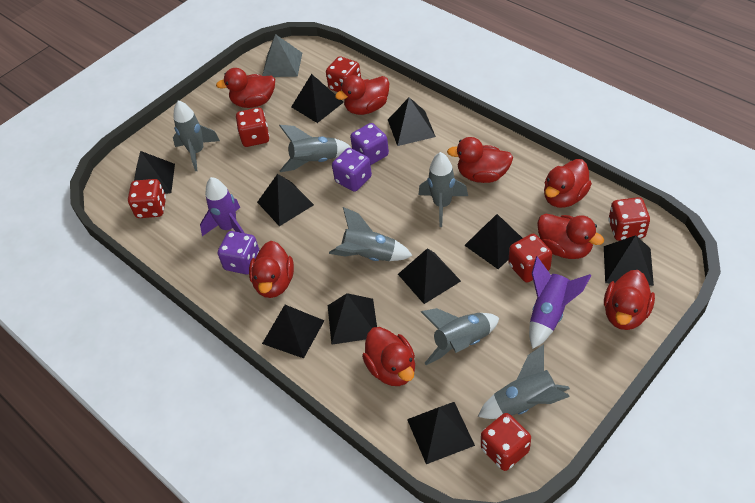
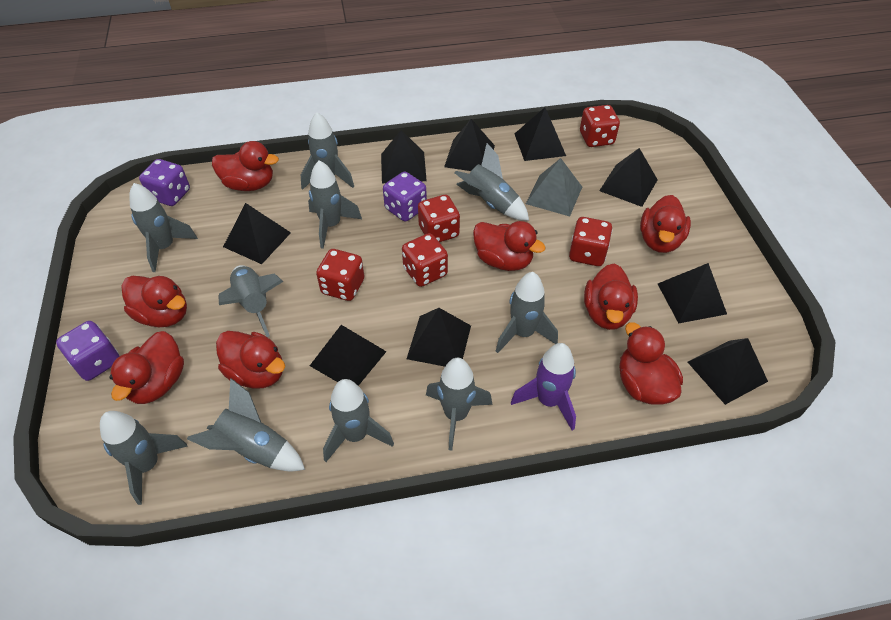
black pyramid: 10 -> 9
grey rocket: 6 -> 10
purple rocket: 2 -> 1
red dice: 6 -> 5

